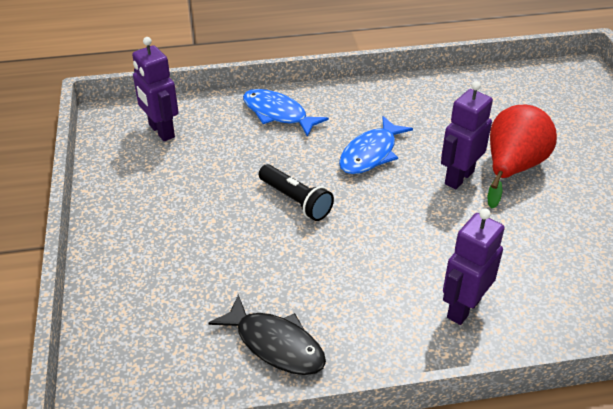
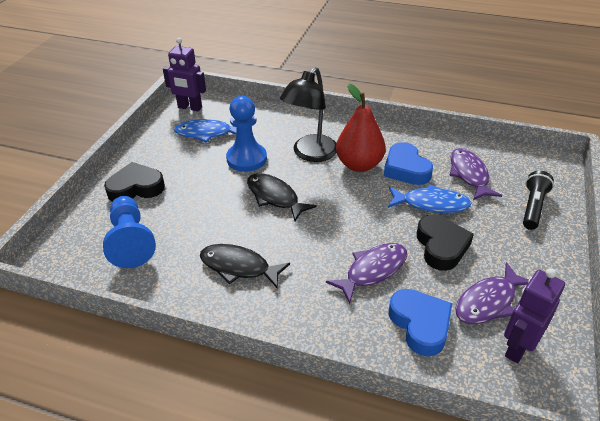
black fish: 1 -> 2
black heart: 0 -> 2
black lamp: 0 -> 1
blue heart: 0 -> 2
blue pawn: 0 -> 2
purple fish: 0 -> 3
purple robot: 3 -> 2

